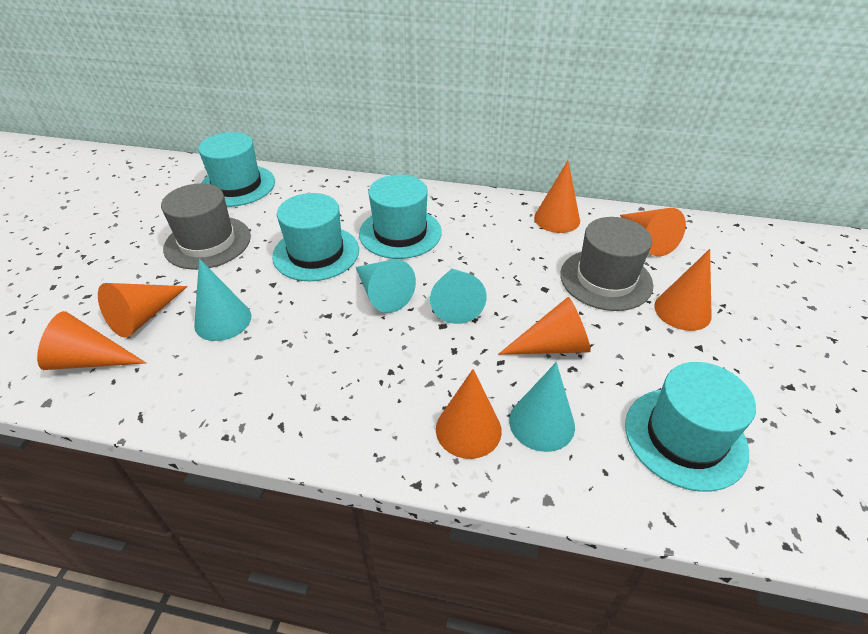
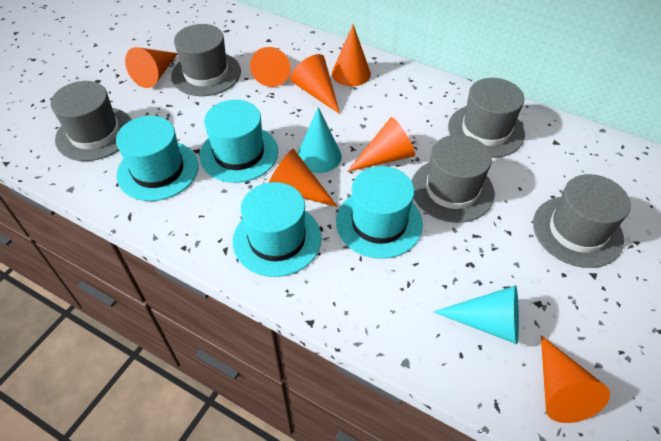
grey hat: 2 -> 5
turquoise cone: 4 -> 2

